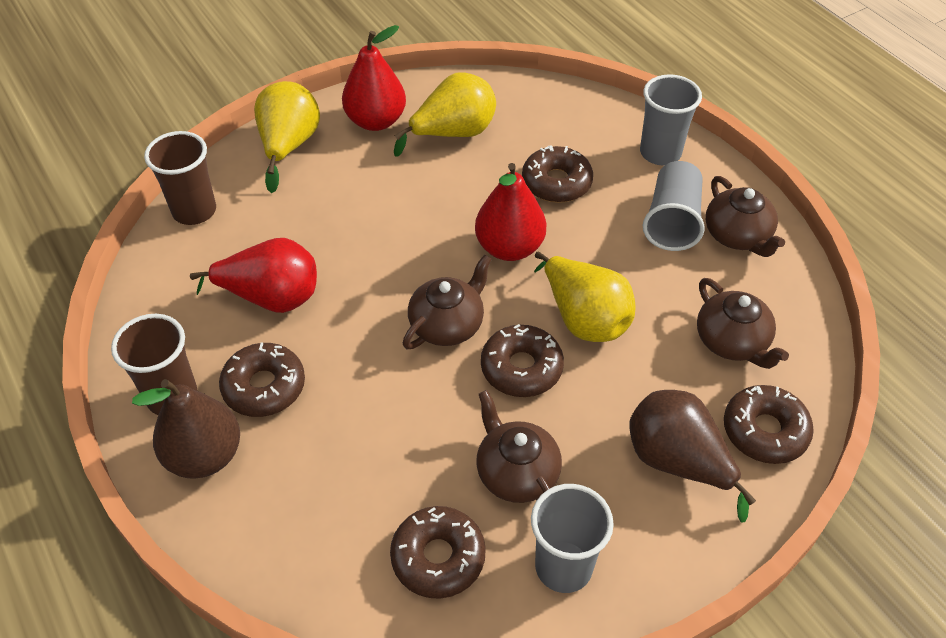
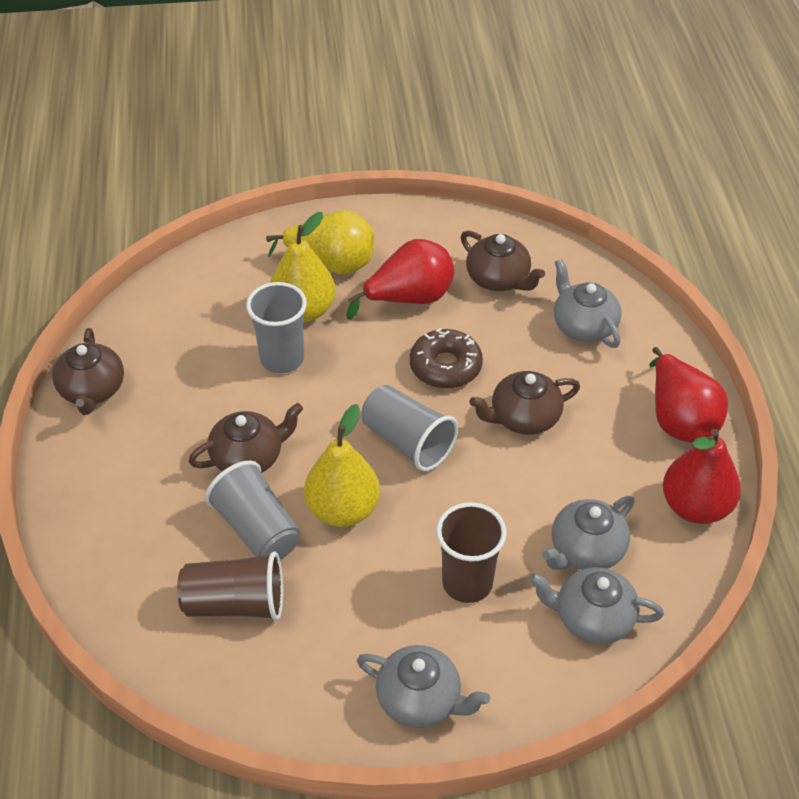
brown donut: 5 -> 1
brown pear: 2 -> 0
grey teapot: 0 -> 4

